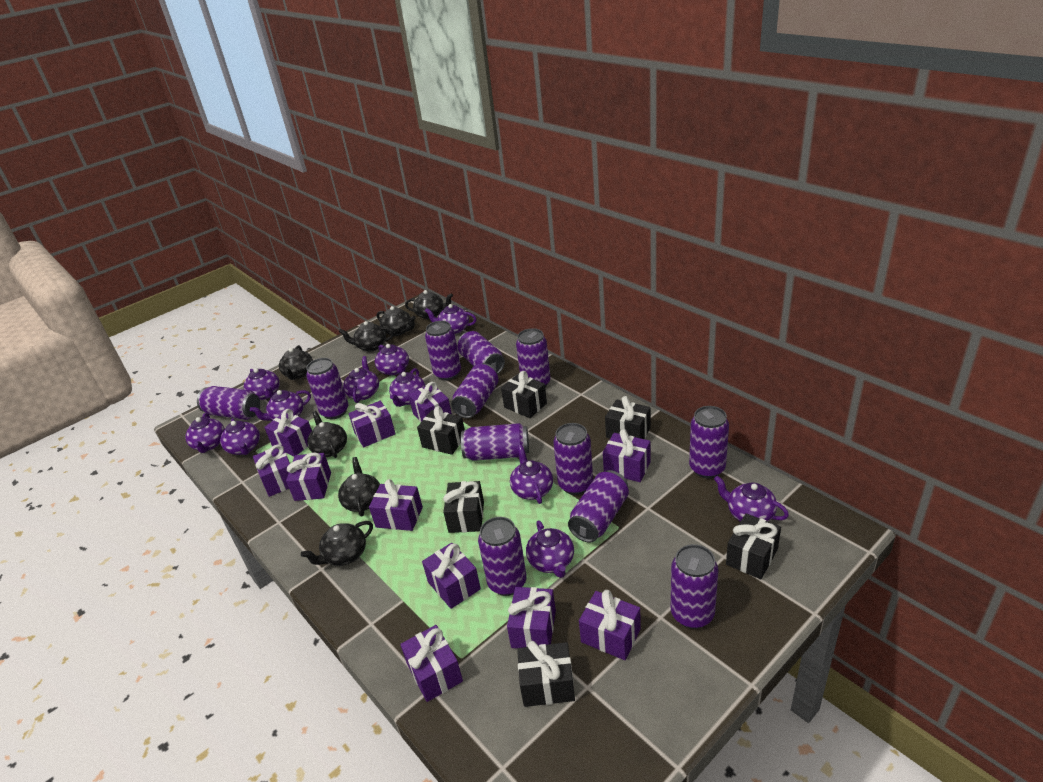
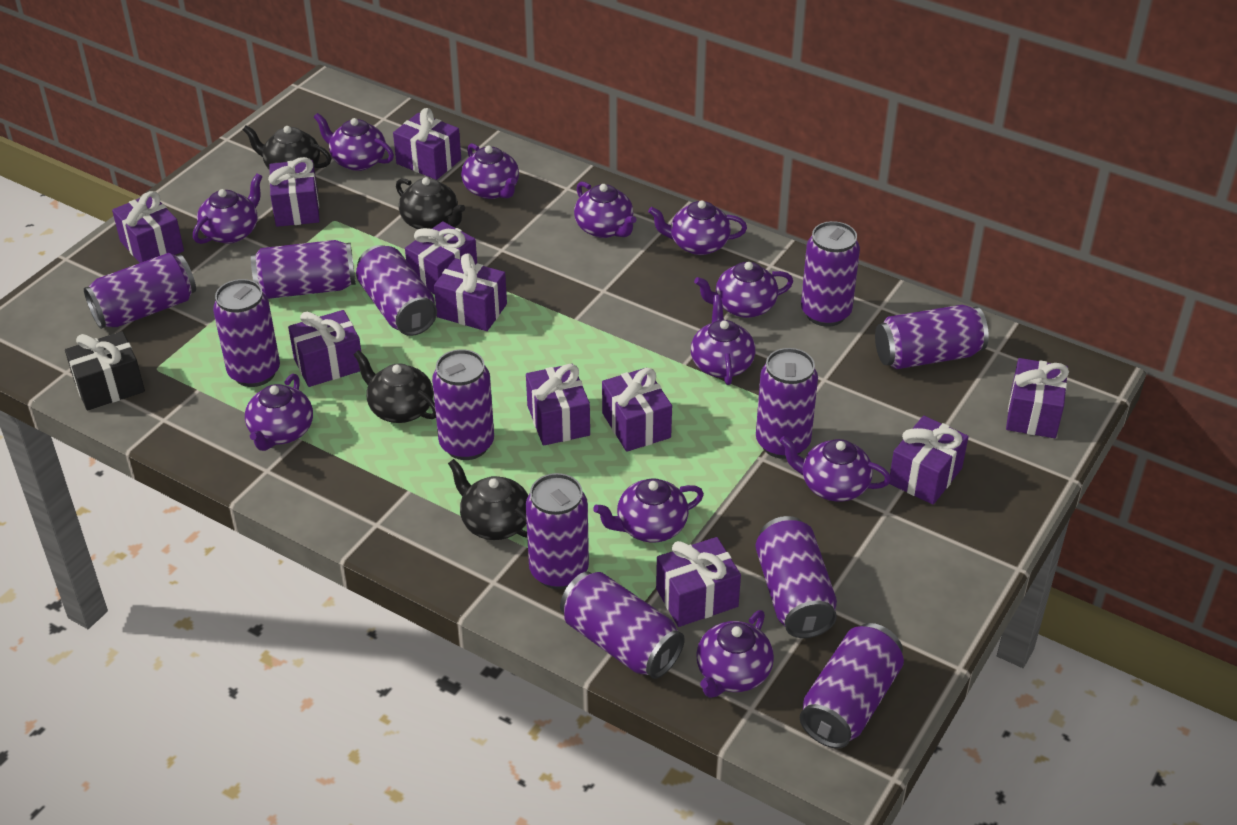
black gift: 6 -> 1
black teapot: 7 -> 4

